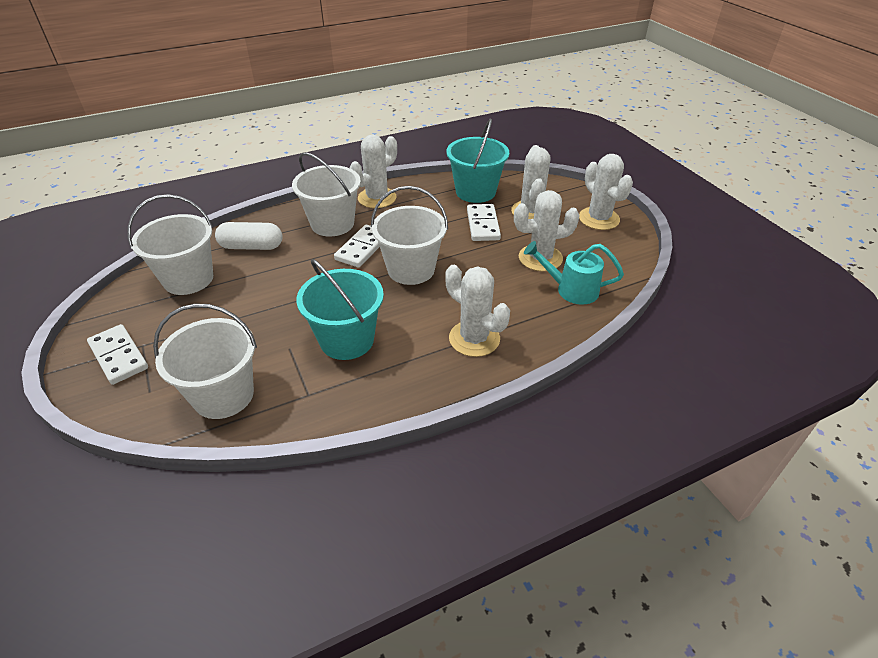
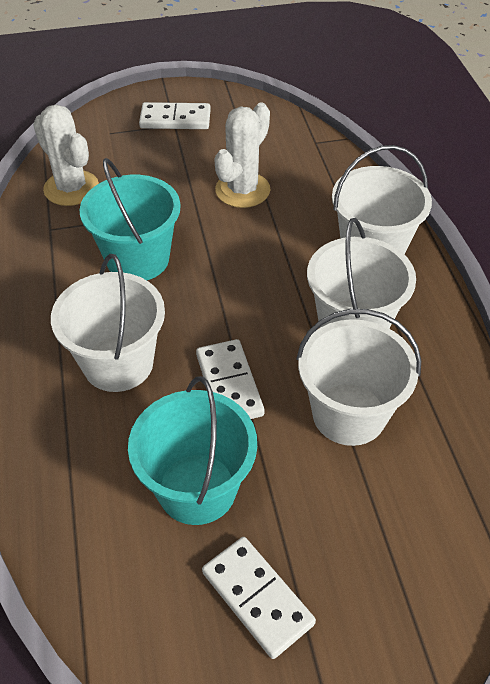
turquoise watering can: 1 -> 0
white cactus: 5 -> 2
white capsule: 1 -> 0

